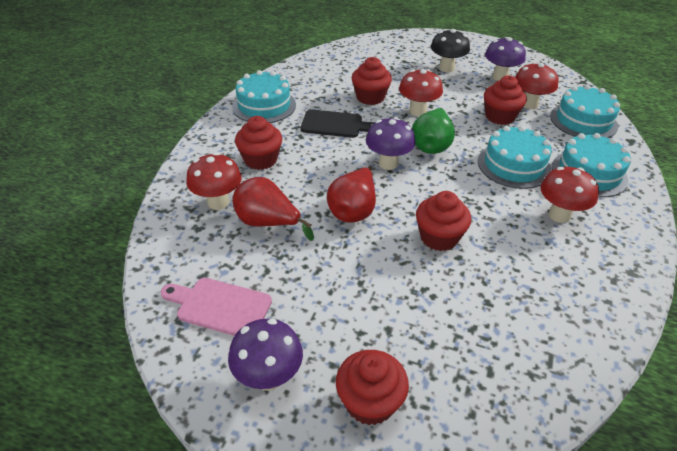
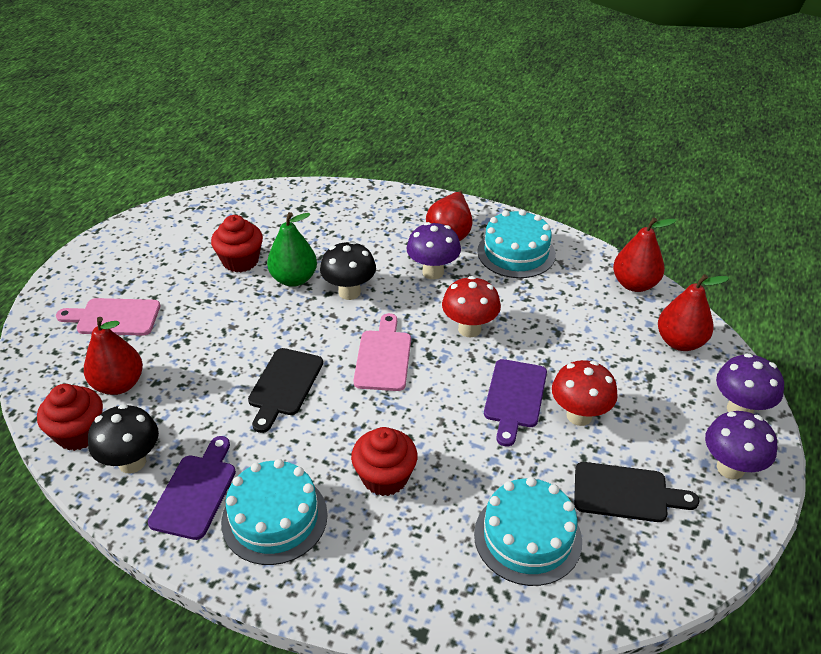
black cutting board: 1 -> 2
black mushroom: 1 -> 2
pink cutting board: 1 -> 2
purple cutting board: 0 -> 2
red cupcake: 5 -> 3
red mushroom: 4 -> 2
red pear: 2 -> 4
turquoise cake: 4 -> 3

